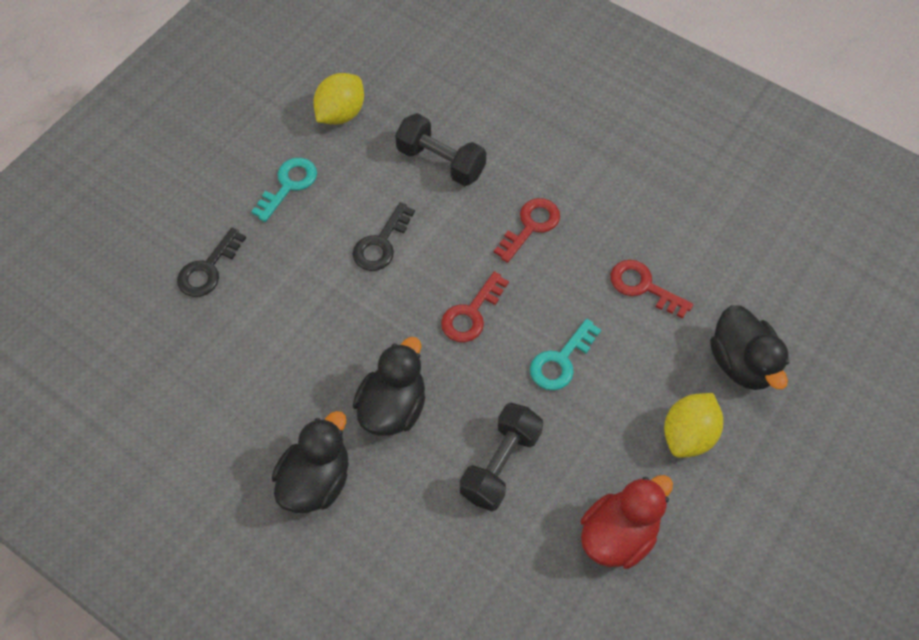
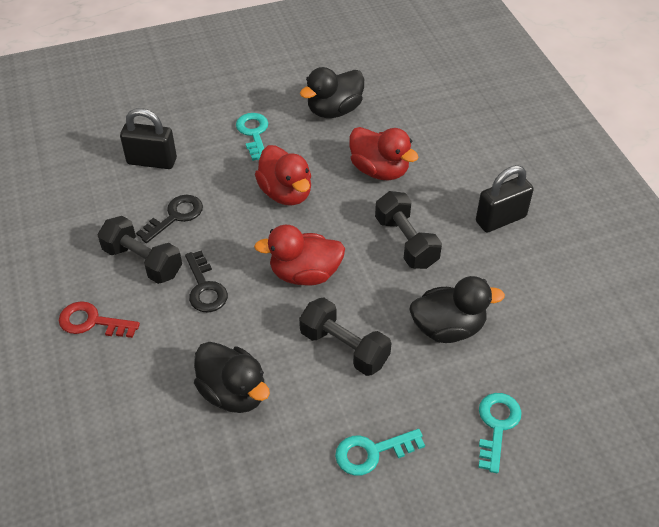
black dumbbell: 2 -> 3
black padlock: 0 -> 2
red duck: 1 -> 3
red key: 3 -> 1
turquoise key: 2 -> 3
yellow lemon: 2 -> 0

